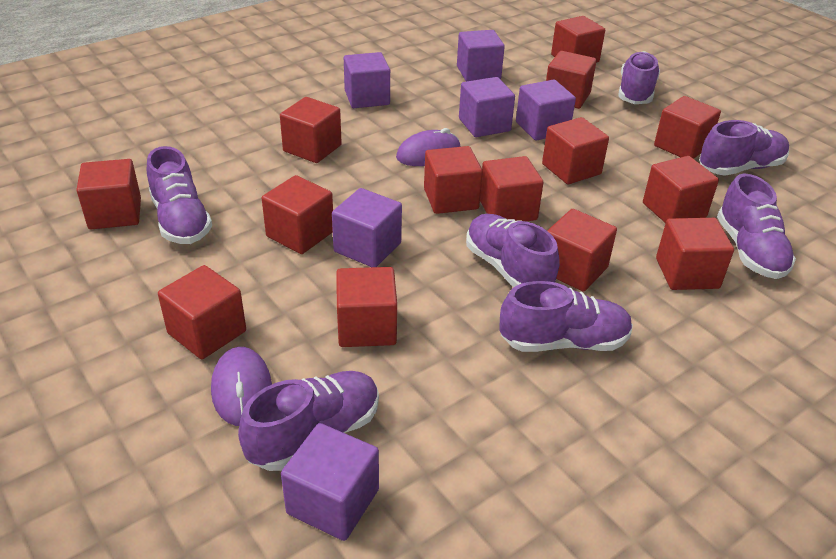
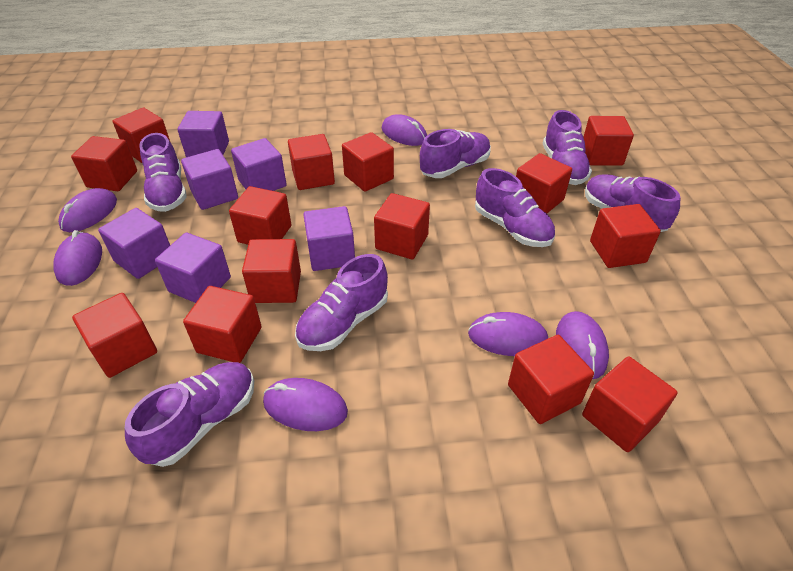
purple mouse: 2 -> 6

